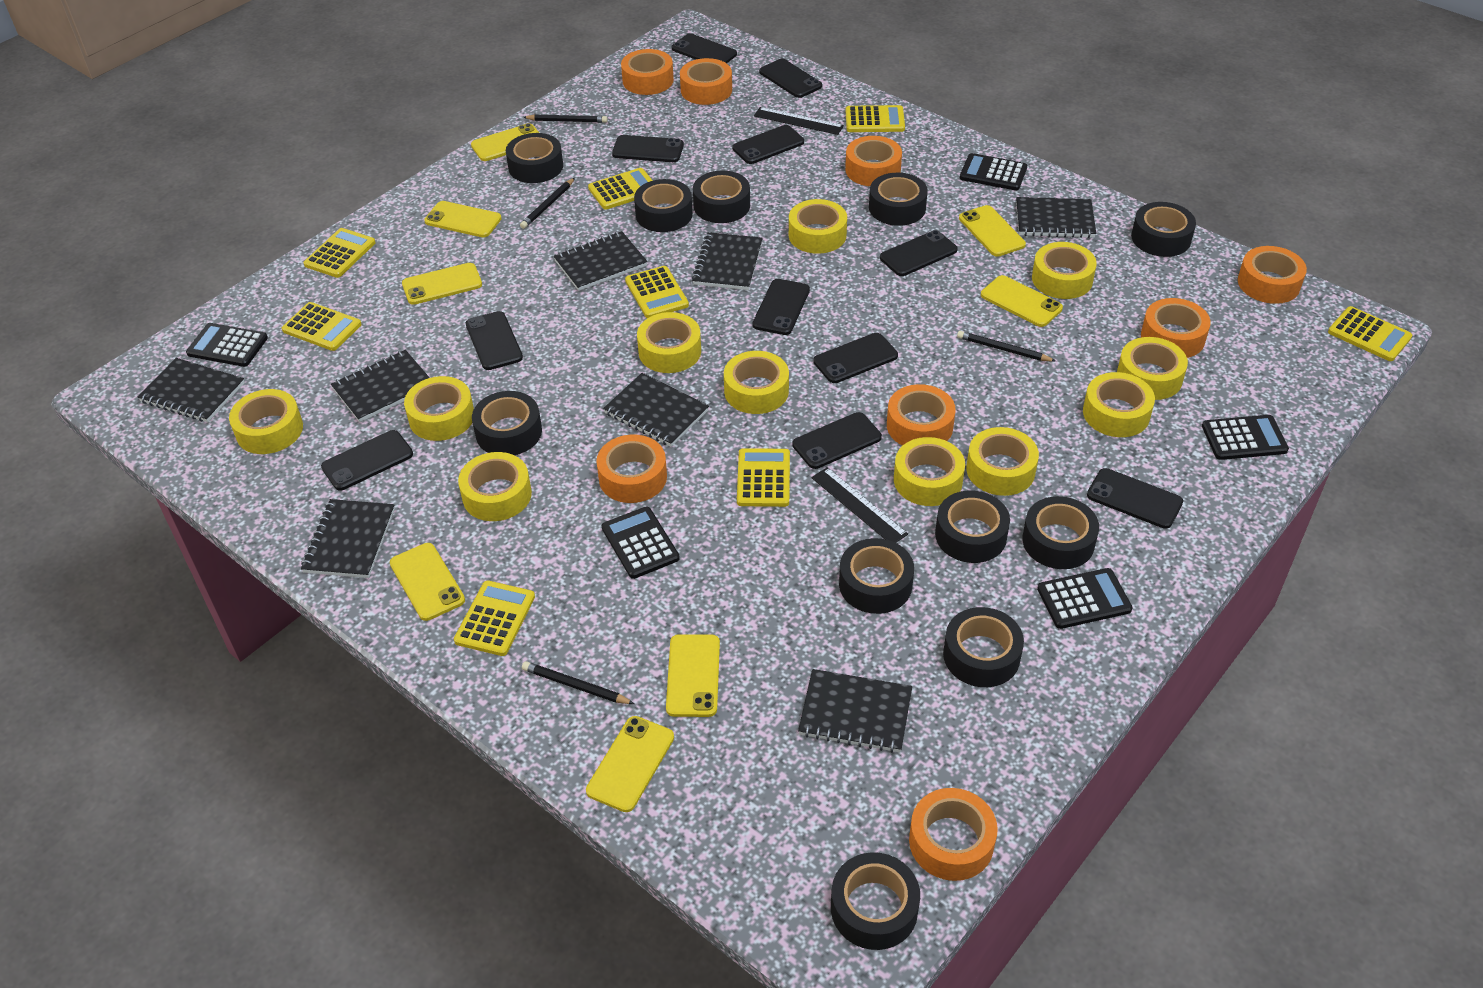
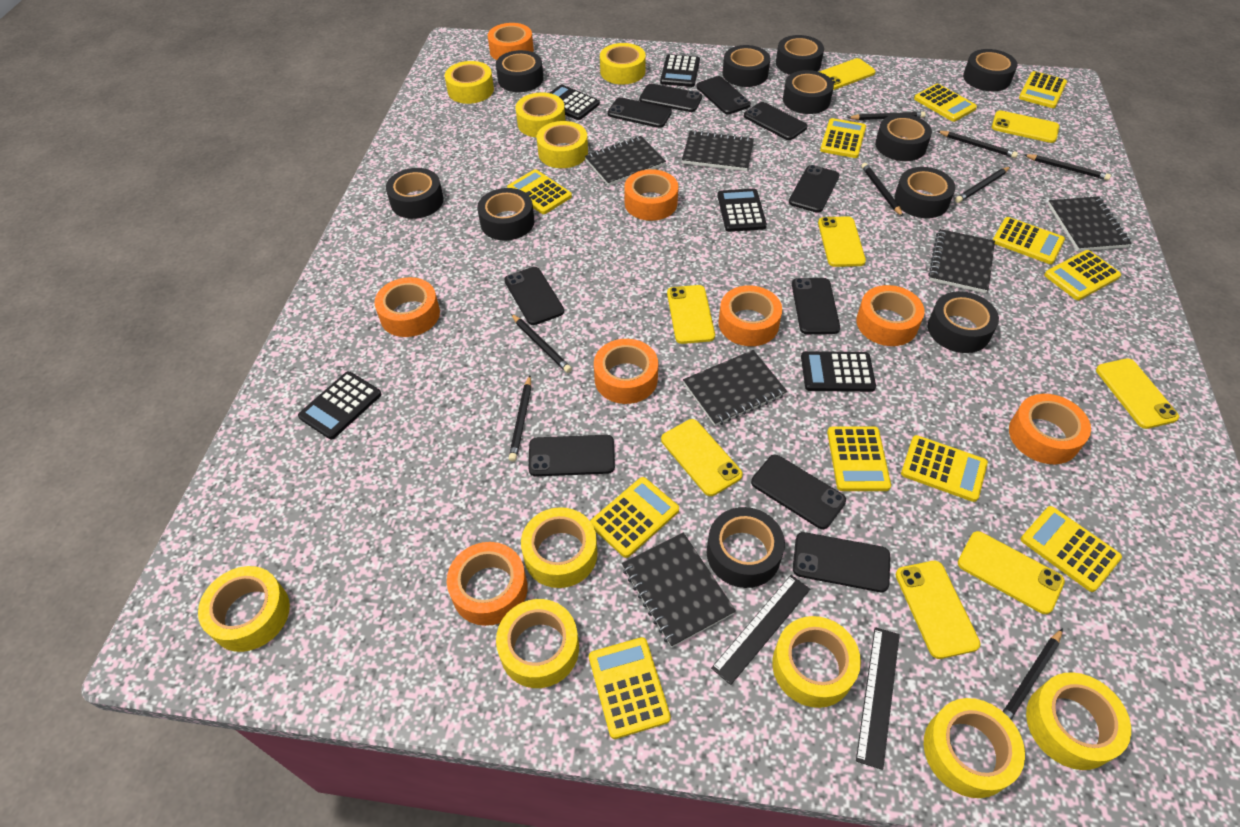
black notebook: 8 -> 6
black pencil: 4 -> 8
black phone: 11 -> 10
yellow calculator: 8 -> 11
yellow tape: 11 -> 10

